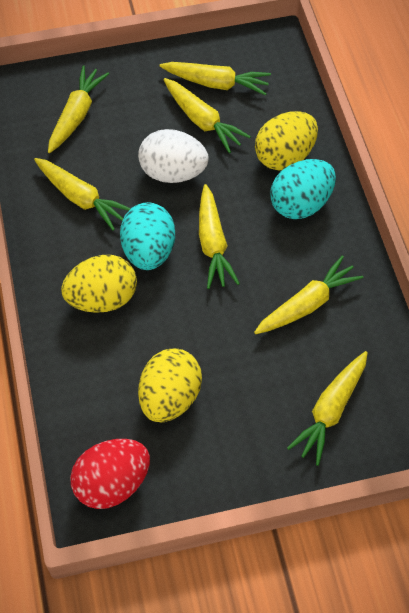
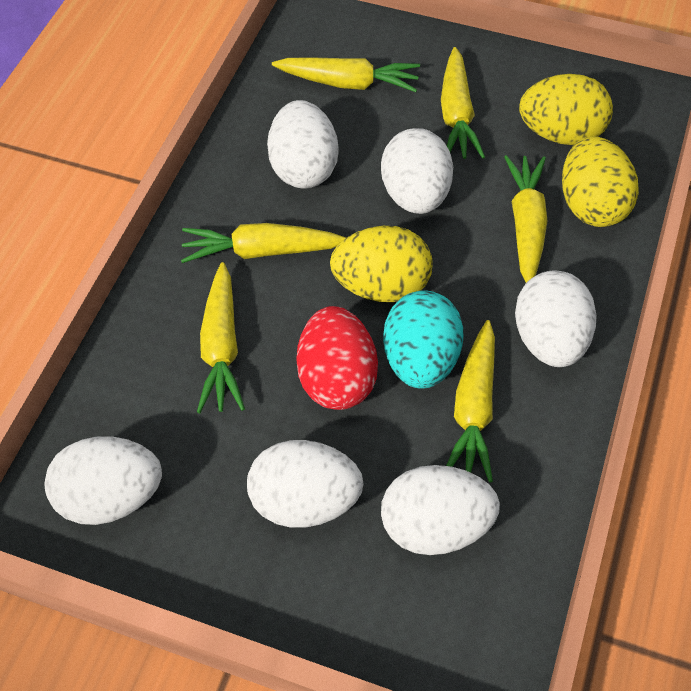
turquoise egg: 2 -> 1
white egg: 1 -> 6
yellow carrot: 7 -> 6

